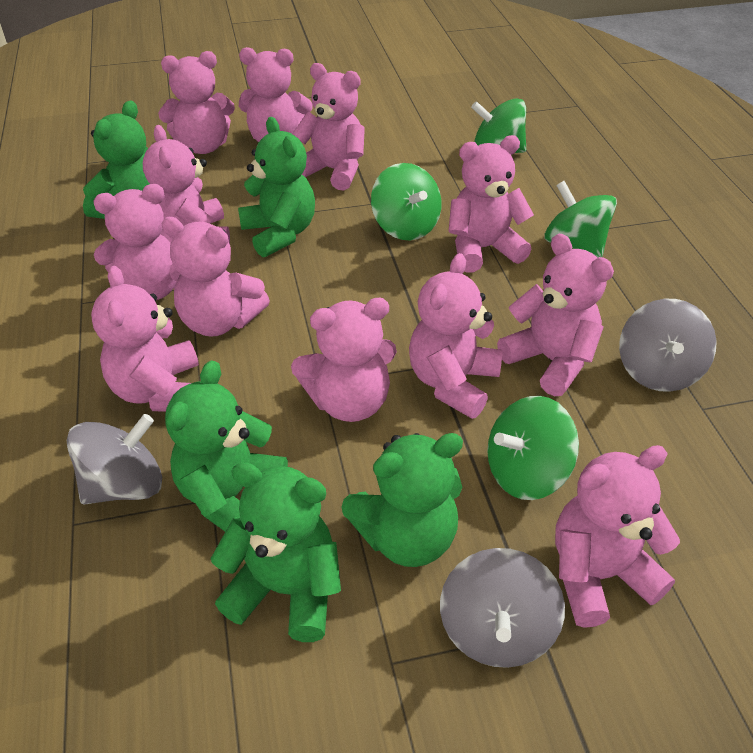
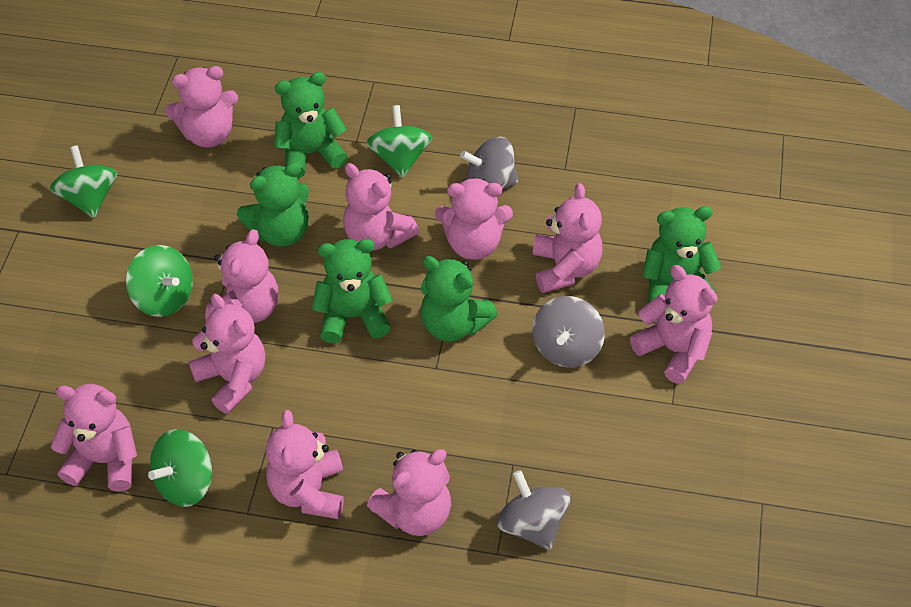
pink teddy bear: 12 -> 10

